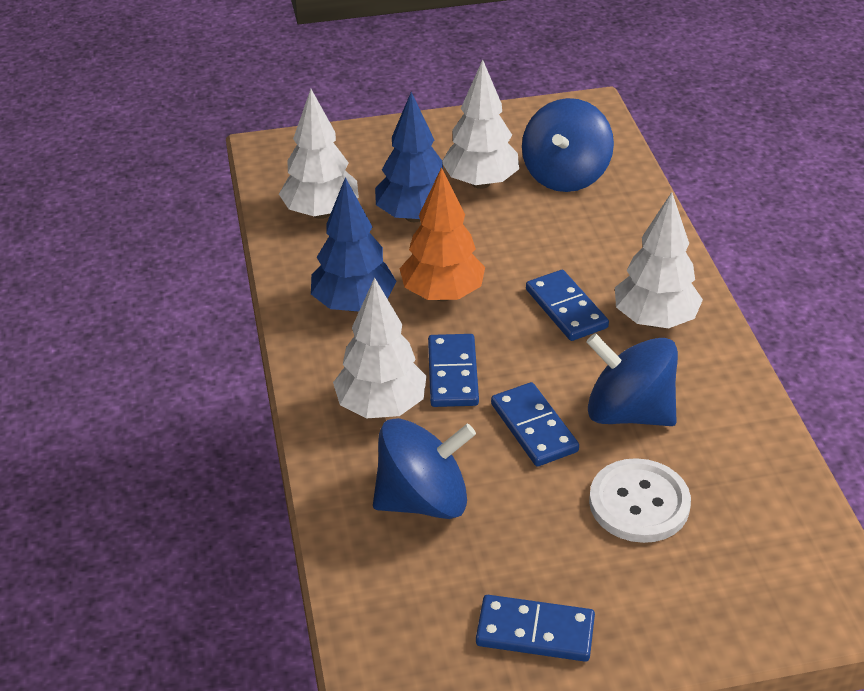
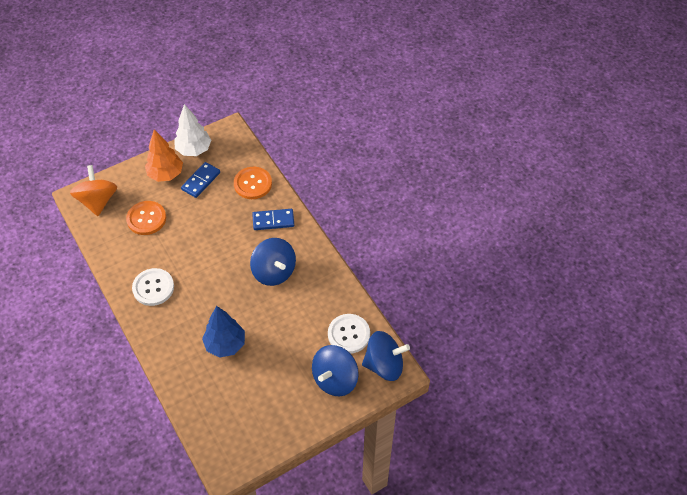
blue domino: 4 -> 2
blue tree: 2 -> 1
orange button: 0 -> 2
orange spinning top: 0 -> 1
white button: 1 -> 2
white tree: 4 -> 1

